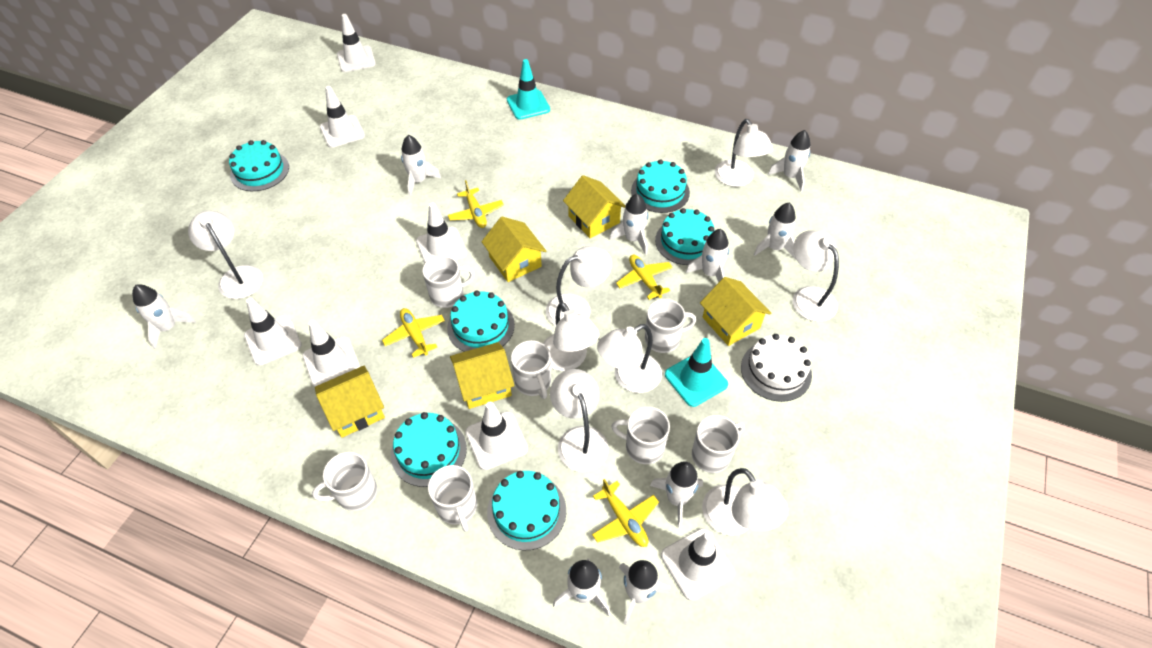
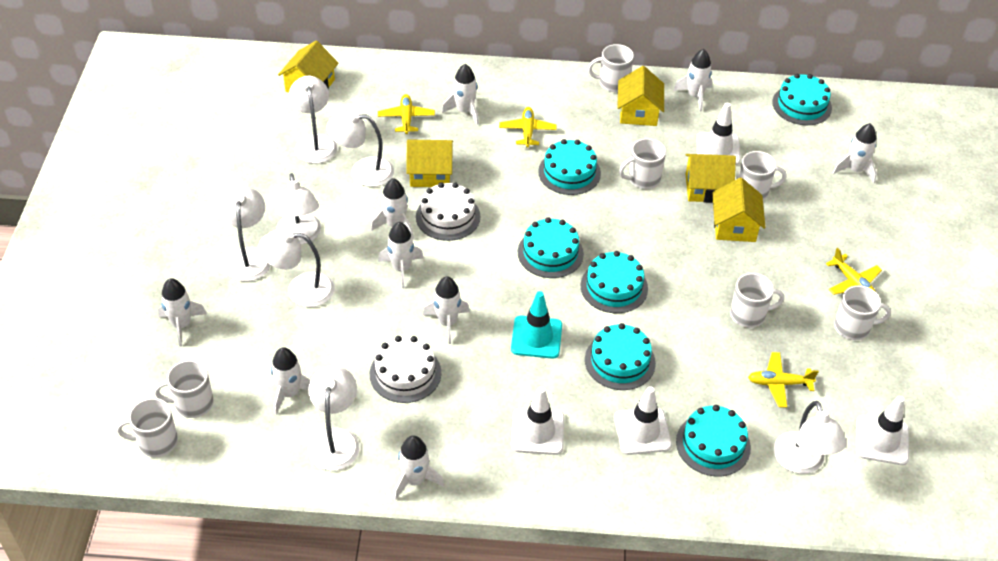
turquoise traffic cone: 2 -> 1
white cake: 1 -> 2
white lamp: 8 -> 7
white traffic cone: 7 -> 4

